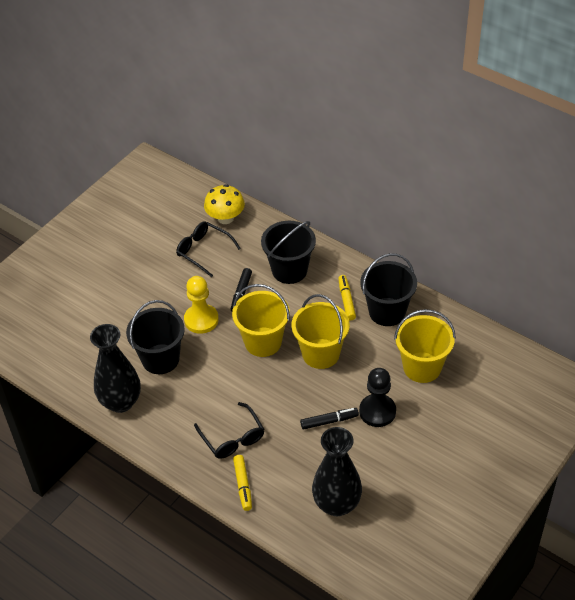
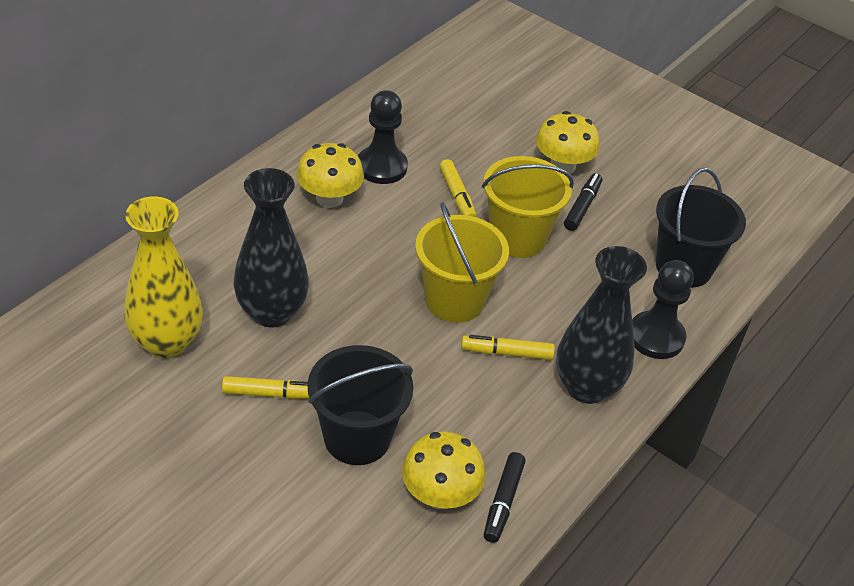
black bucket: 3 -> 2
black glasses: 2 -> 0
black pawn: 1 -> 2
yellow bucket: 3 -> 2
yellow marker: 2 -> 3
yellow mushroom: 1 -> 3
yellow pawn: 1 -> 0
yellow vase: 0 -> 1

